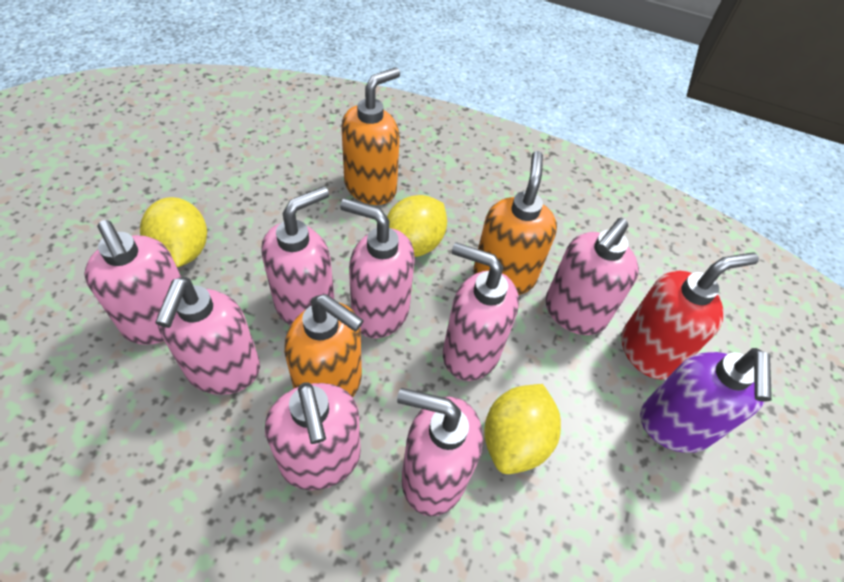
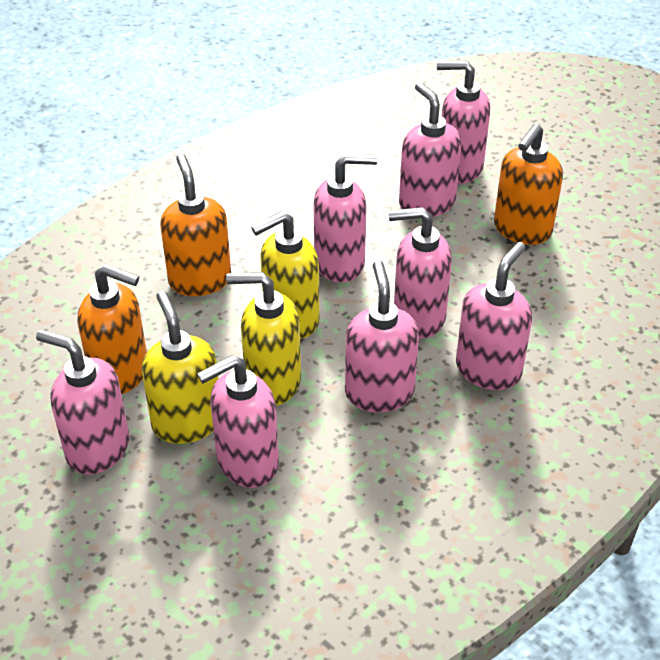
purple soap dispenser: 1 -> 0
red soap dispenser: 1 -> 0
yellow lemon: 3 -> 0
yellow soap dispenser: 0 -> 3

